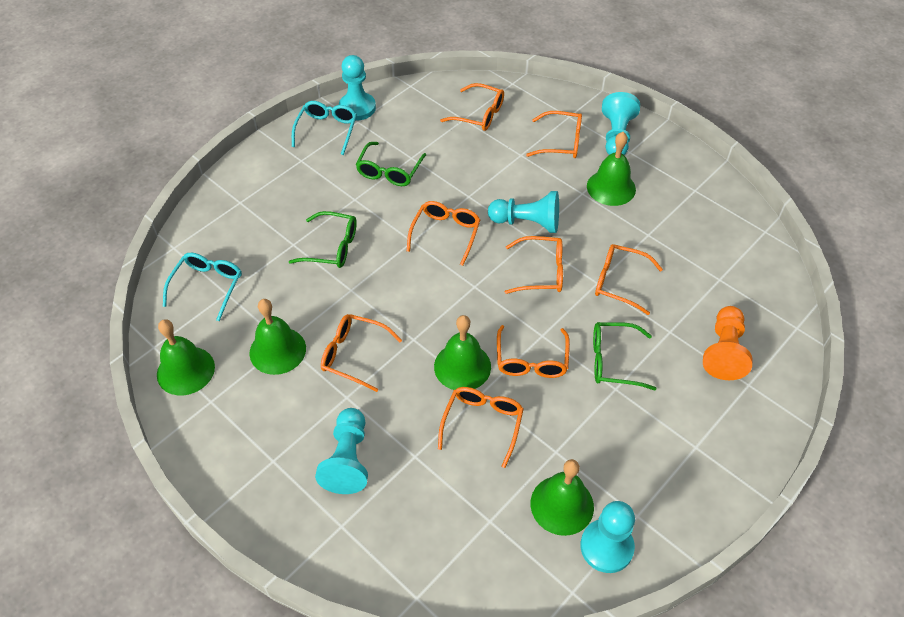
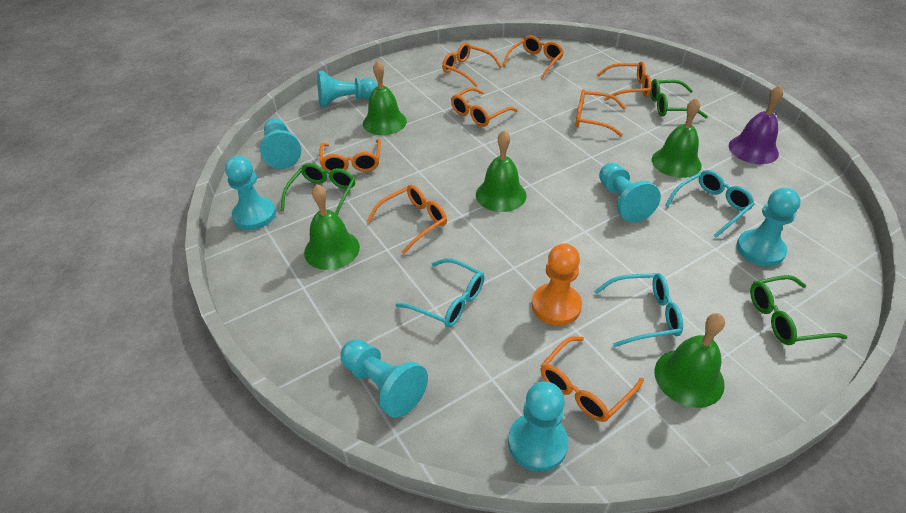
purple bell: 0 -> 1
turquoise glasses: 2 -> 3
turquoise pawn: 5 -> 7

